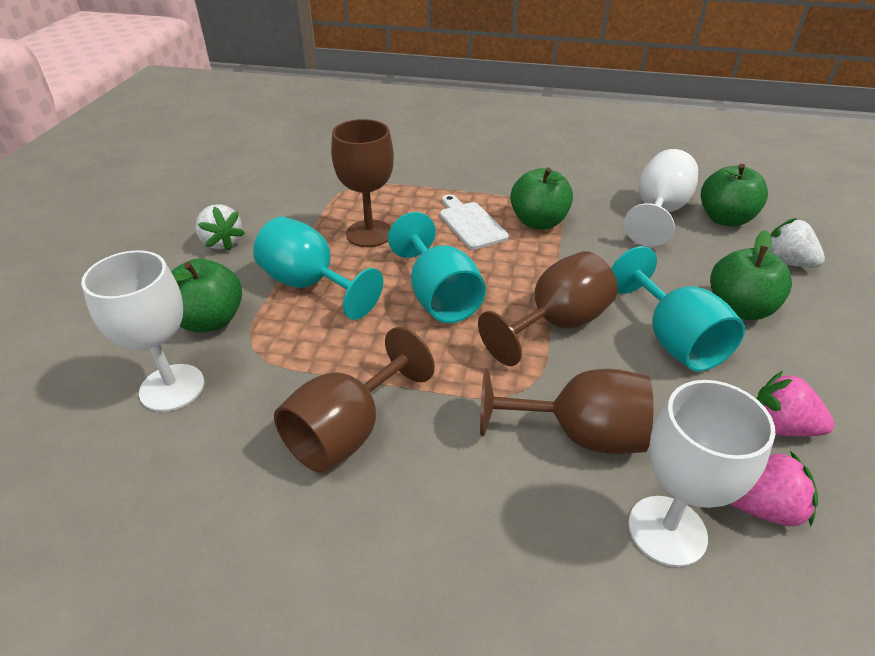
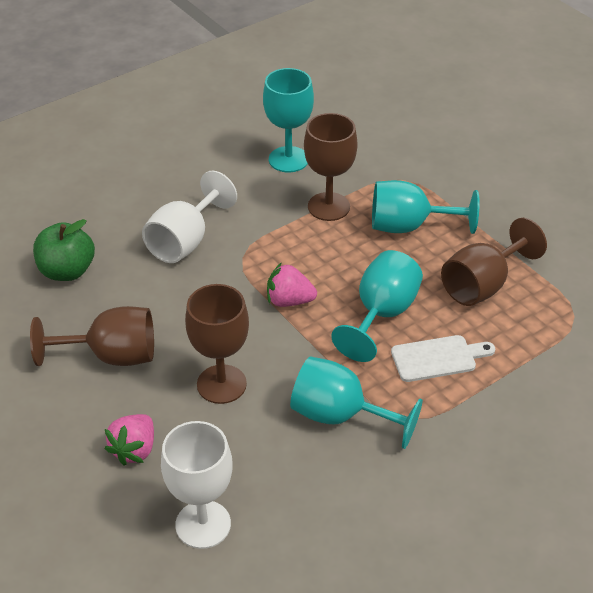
green apple: 4 -> 1
turquoise goblet: 3 -> 4
white goblet: 3 -> 2
white strawberry: 2 -> 0

